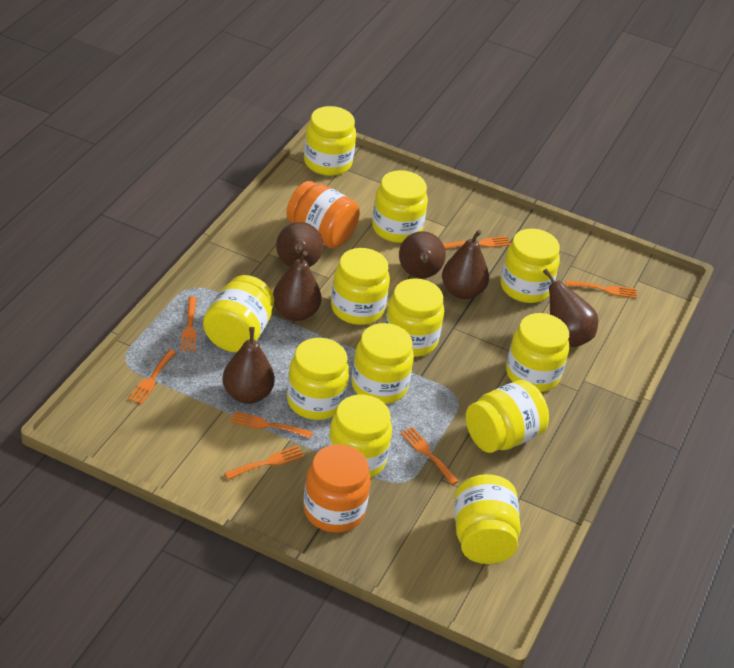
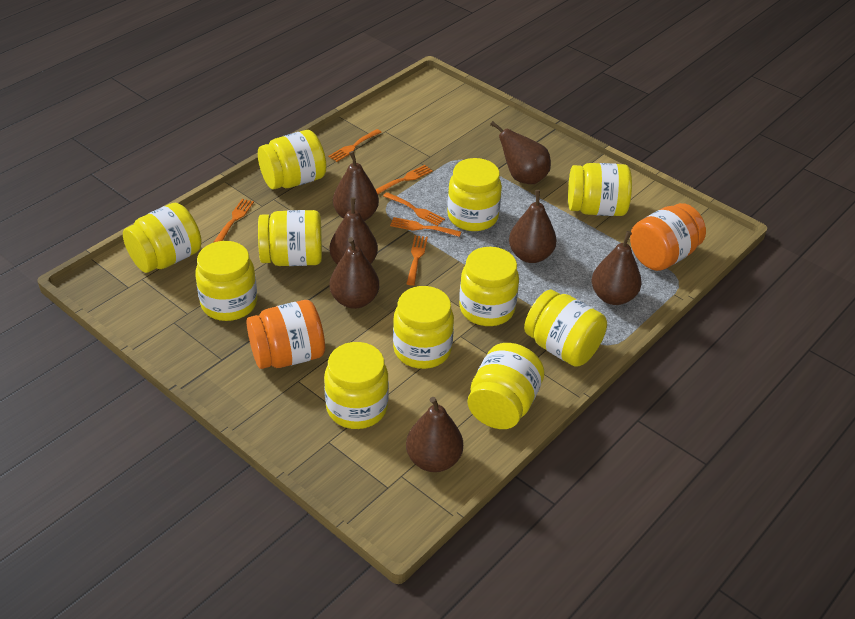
brown pear: 6 -> 7
orange fork: 7 -> 6
yellow jar: 12 -> 11

